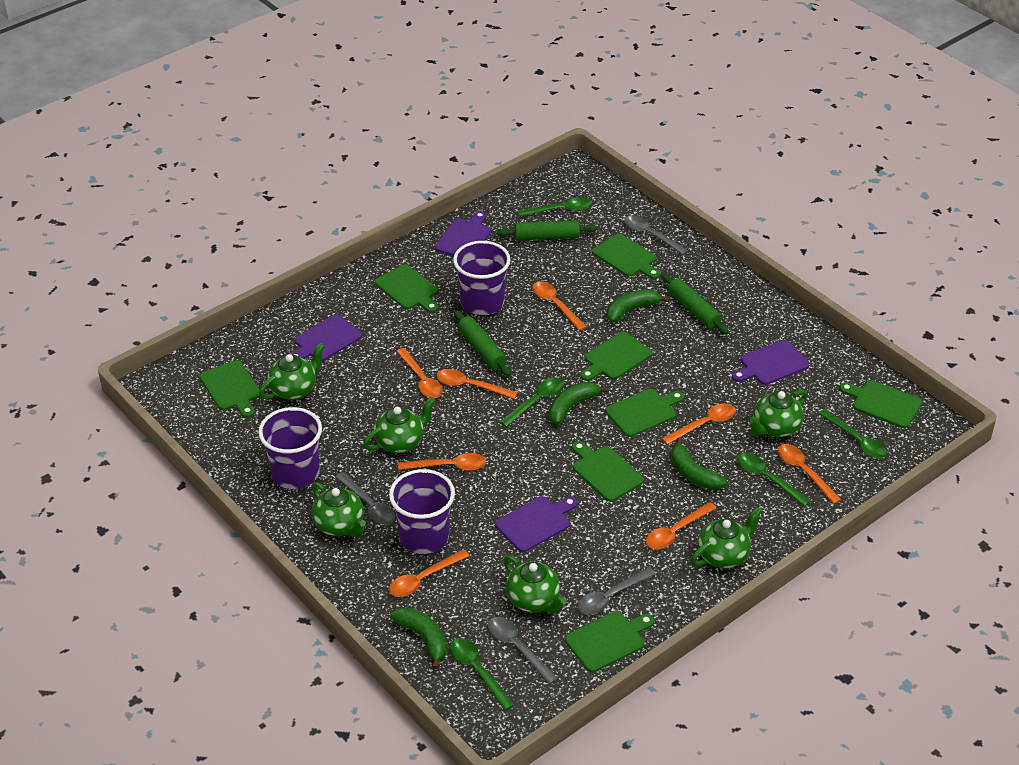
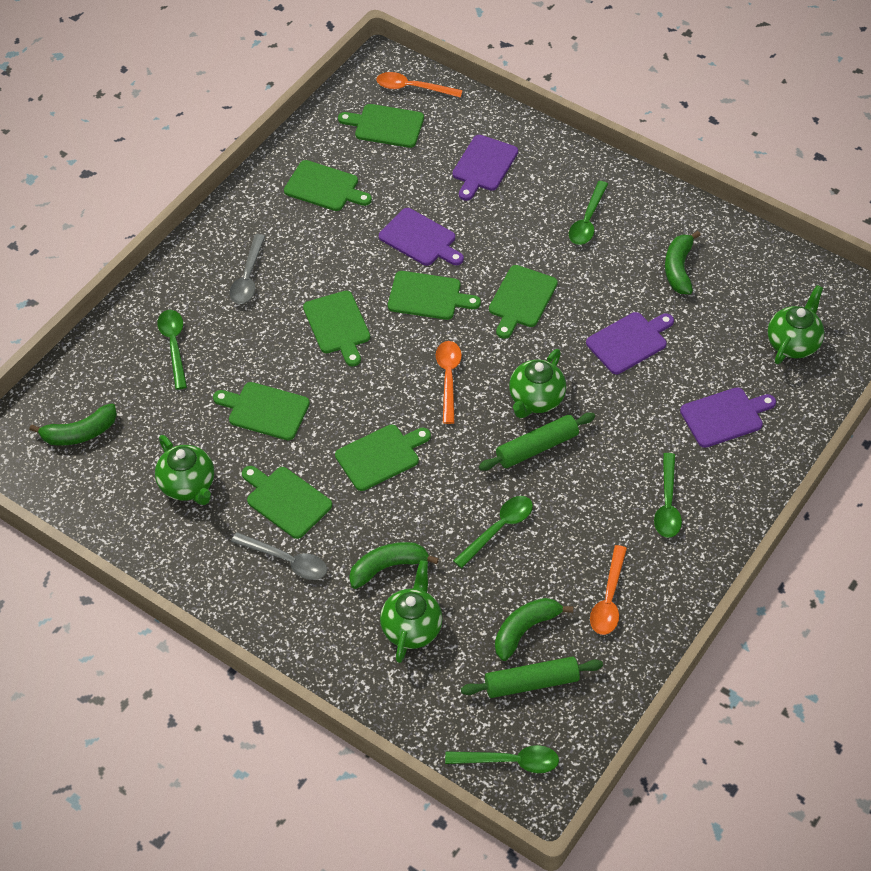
green rolling pin: 3 -> 2
green teapot: 6 -> 4
grey spoon: 4 -> 2
orange spoon: 8 -> 3
purple cup: 3 -> 0

